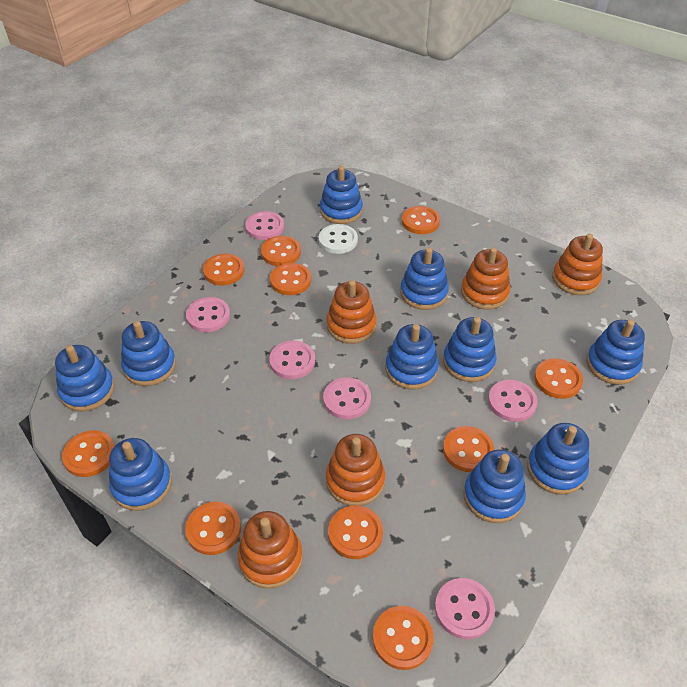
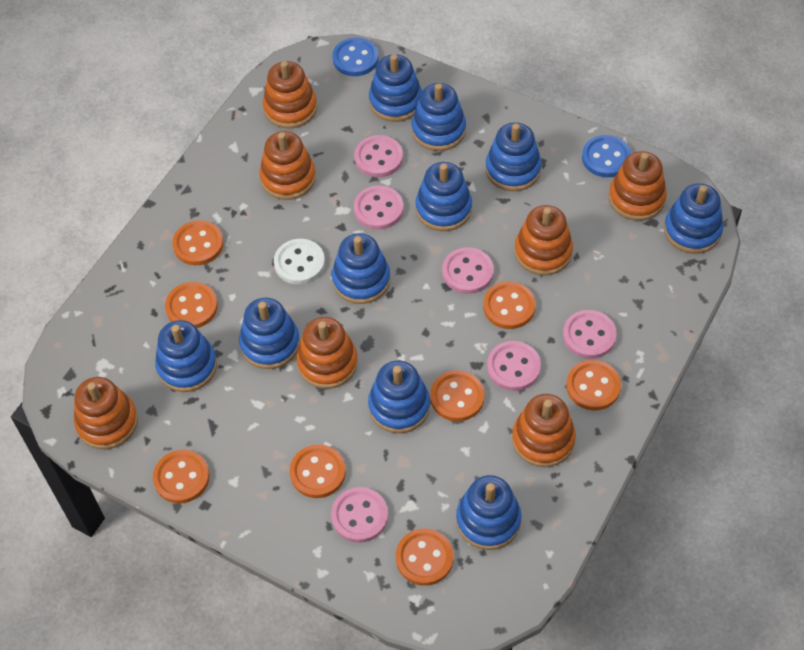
blue button: 0 -> 2
orange button: 10 -> 8
orange stacking toy: 5 -> 7

